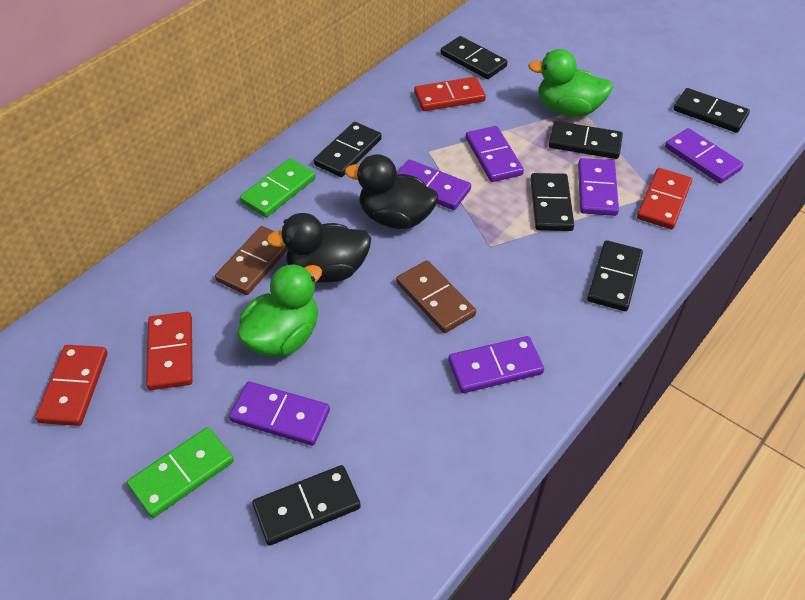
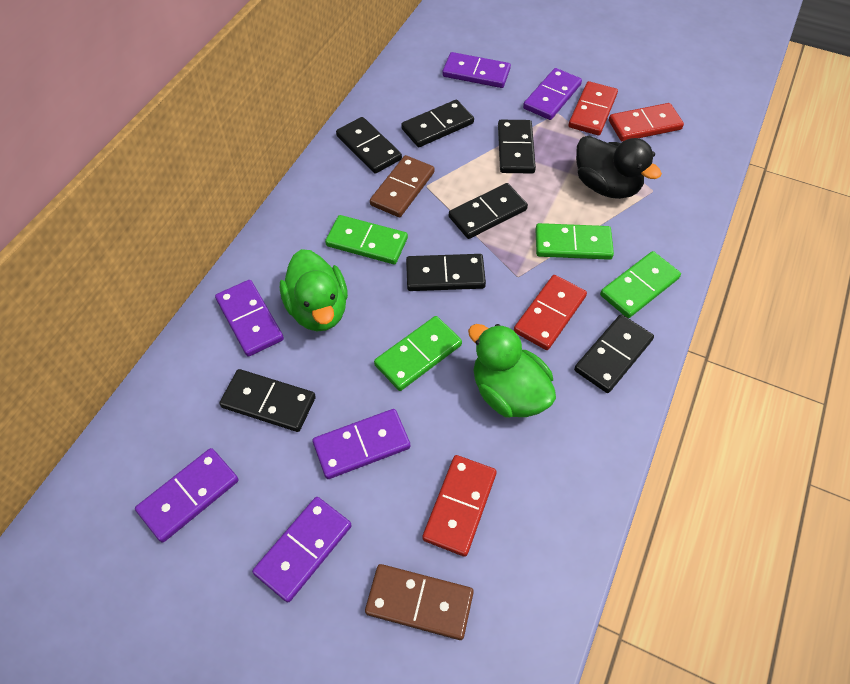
black duck: 2 -> 1
green domino: 2 -> 4

